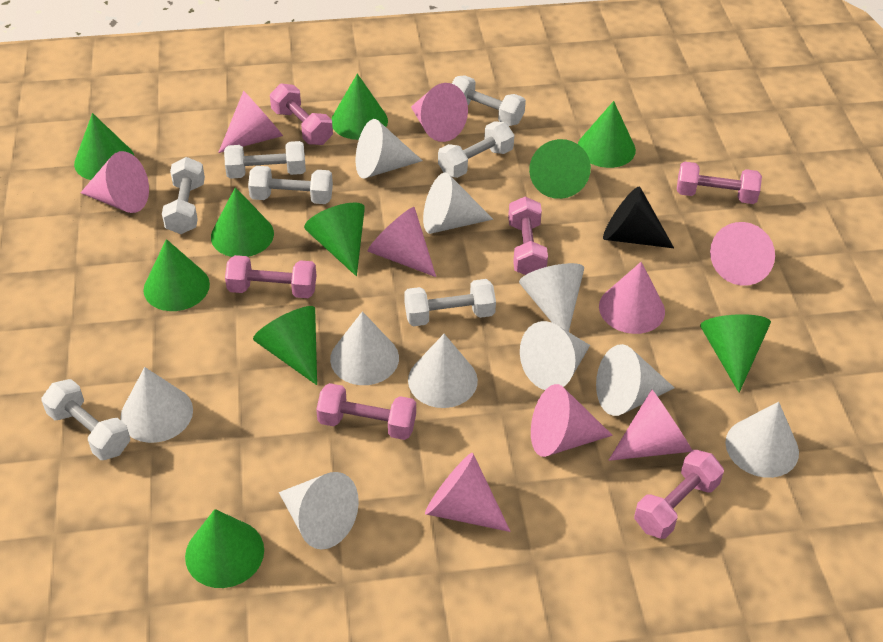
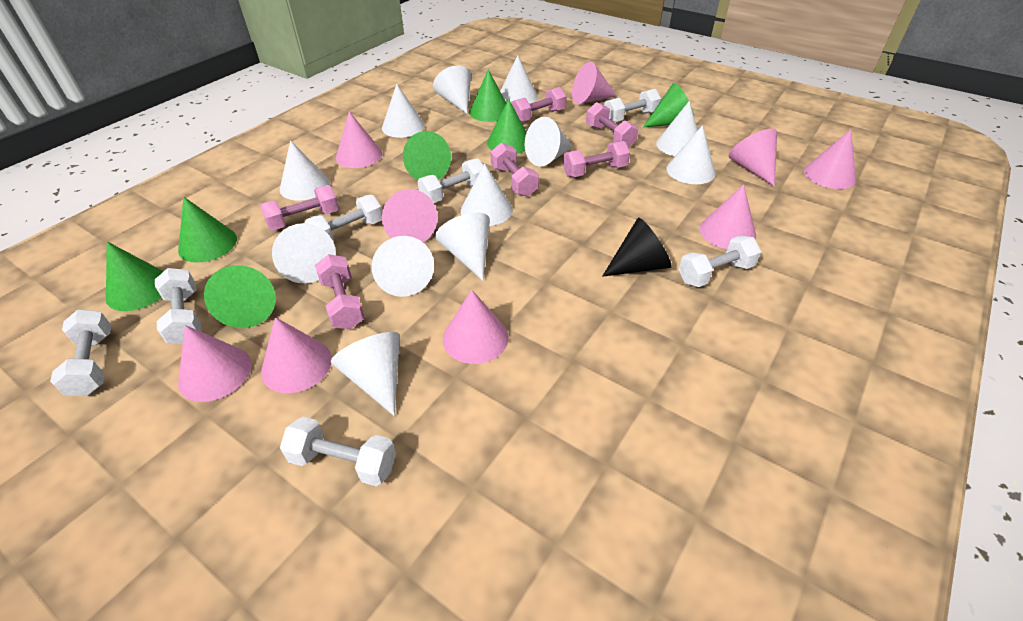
green cone: 10 -> 7
white cone: 10 -> 12

